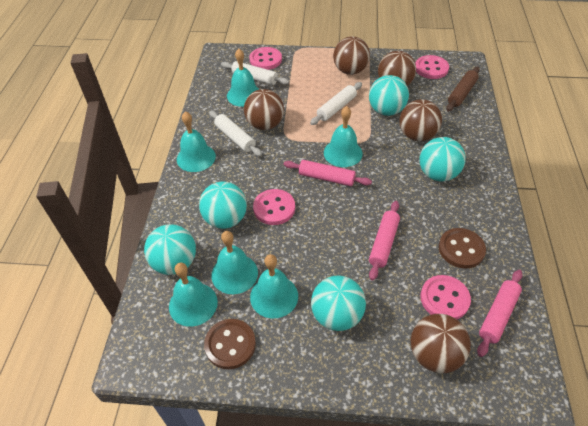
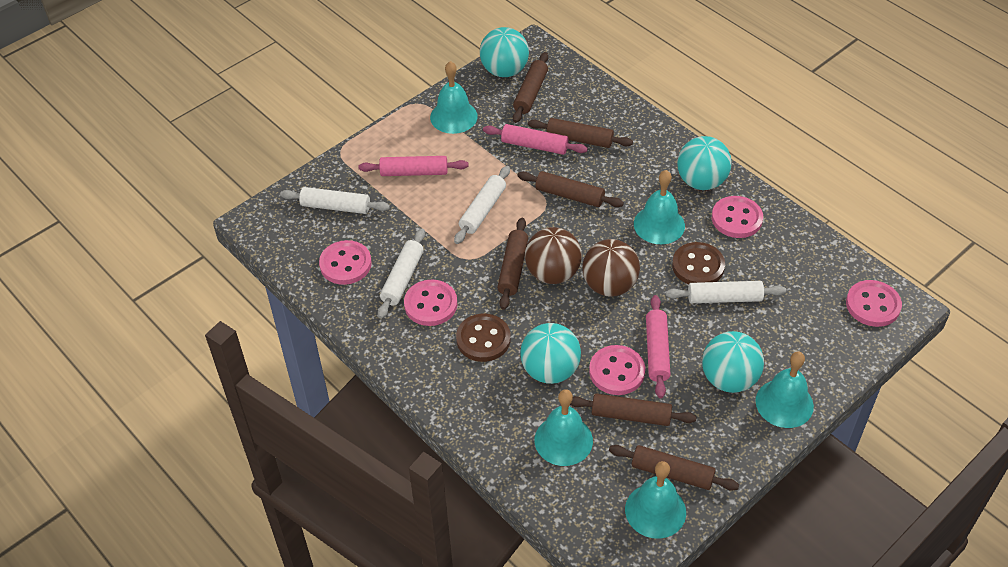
brown ball: 5 -> 2
brown rolling pin: 1 -> 6
pink button: 4 -> 5
turquoise ball: 5 -> 4
turquoise bell: 6 -> 5
white rolling pin: 3 -> 4

